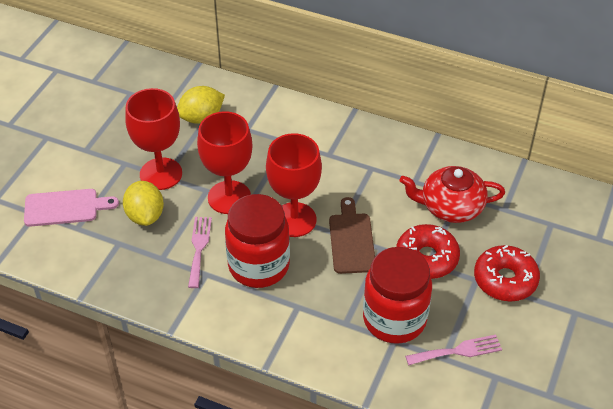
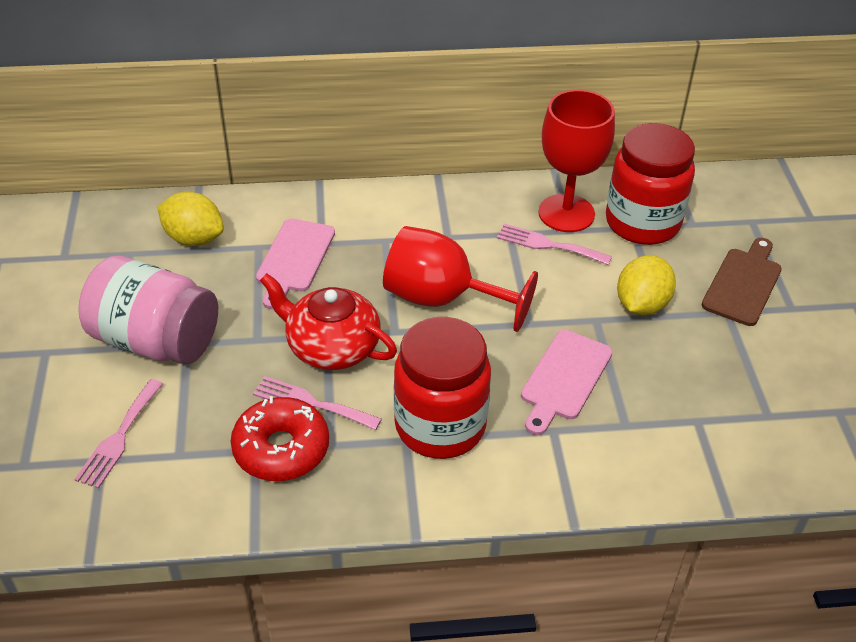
pink cutting board: 1 -> 2
pink fork: 2 -> 3
pink jar: 0 -> 1
red donut: 2 -> 1
red goblet: 3 -> 2

